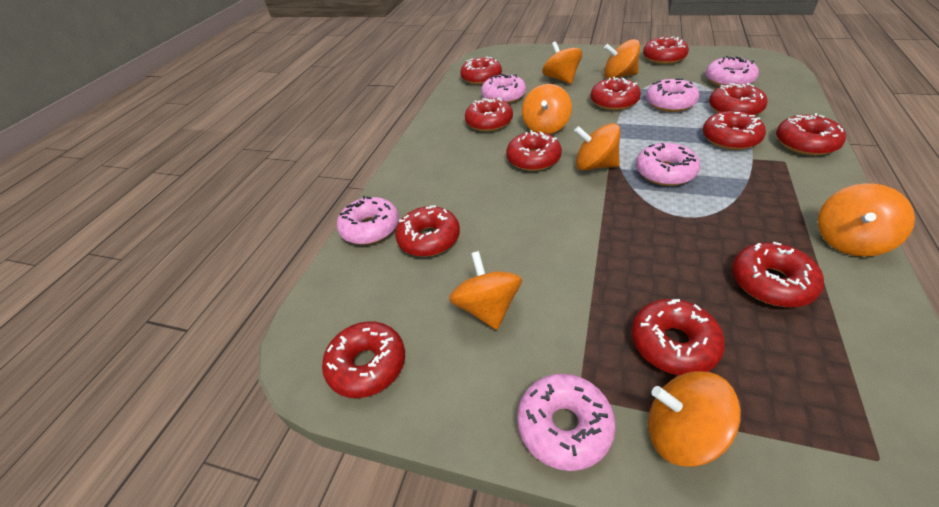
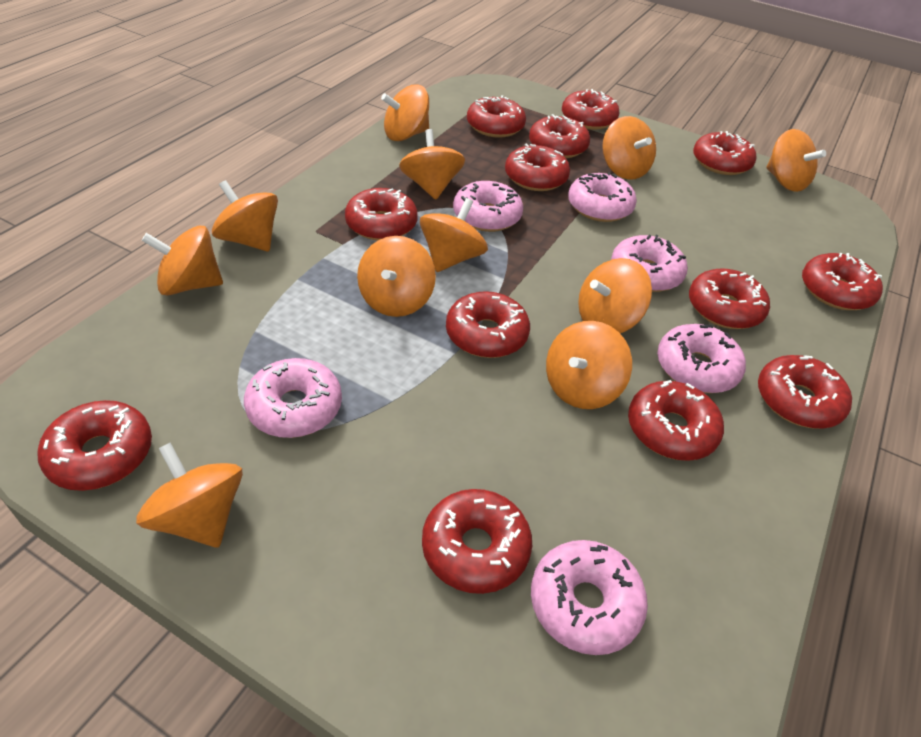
orange spinning top: 7 -> 11
red donut: 12 -> 13

